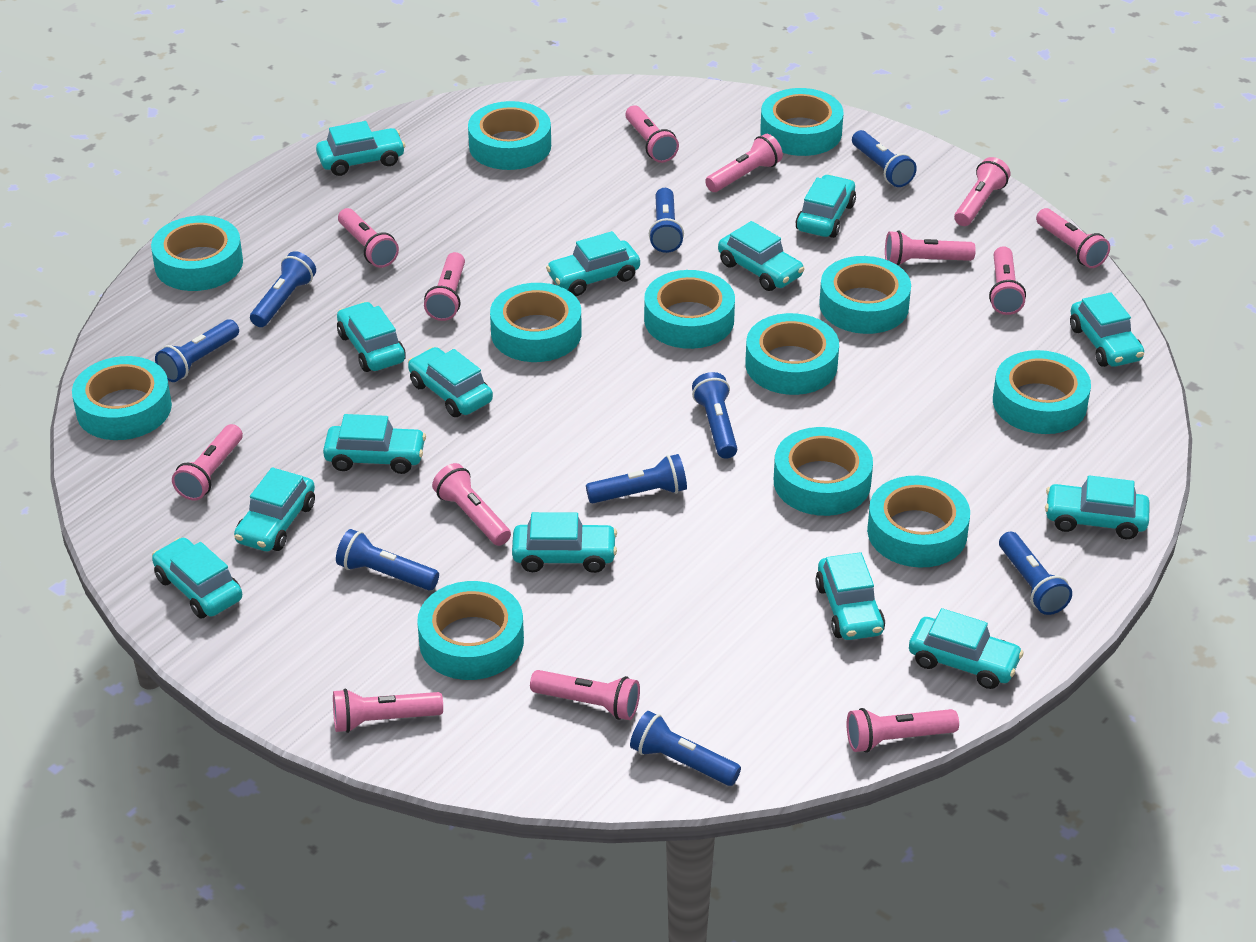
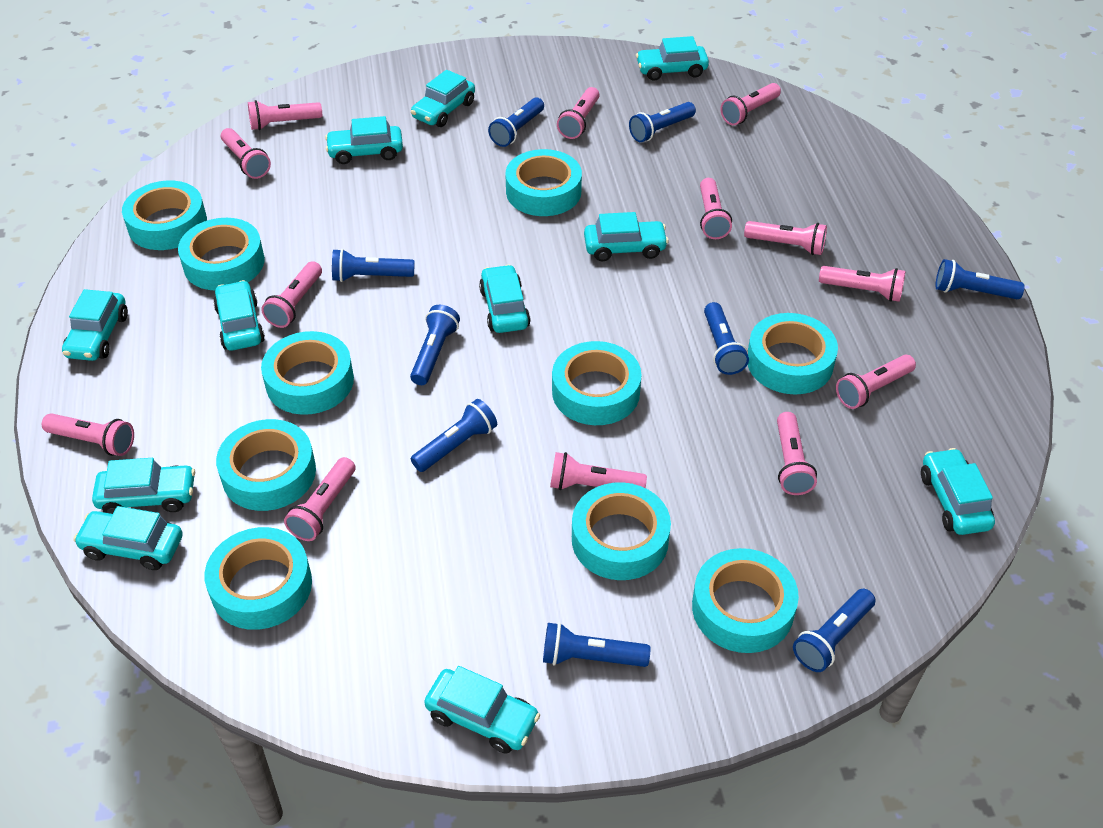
turquoise car: 14 -> 11
turquoise tape: 12 -> 10

